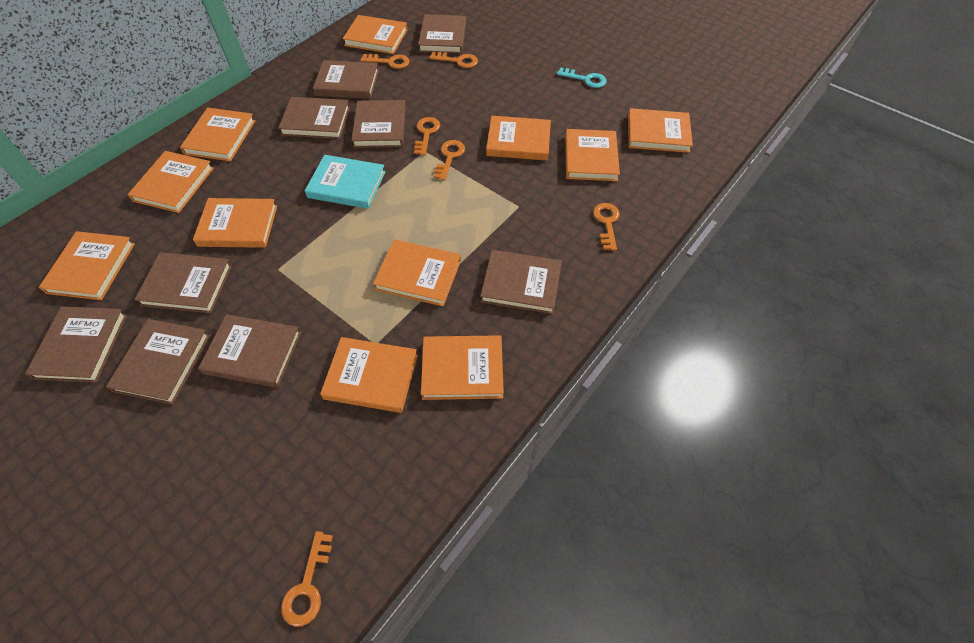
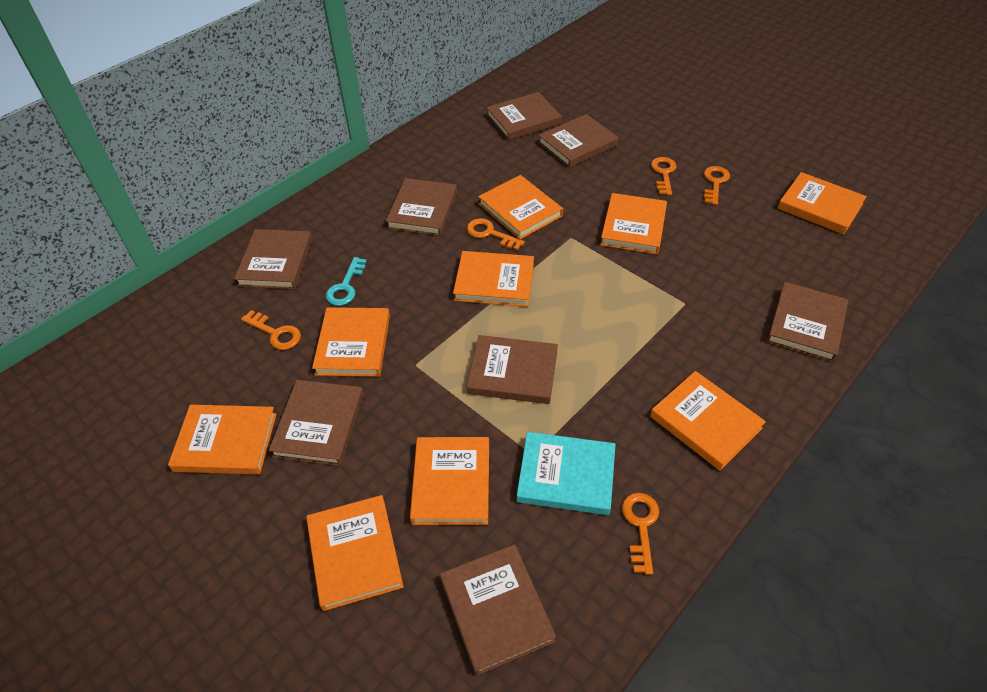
brown book: 9 -> 8
orange book: 11 -> 9
orange key: 6 -> 5

